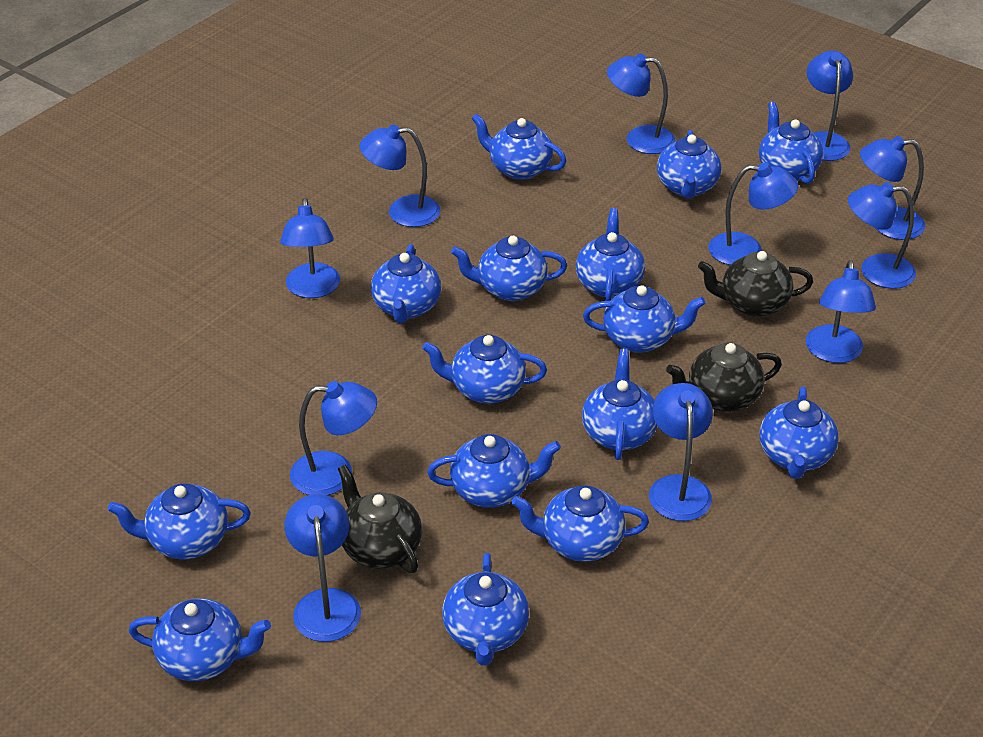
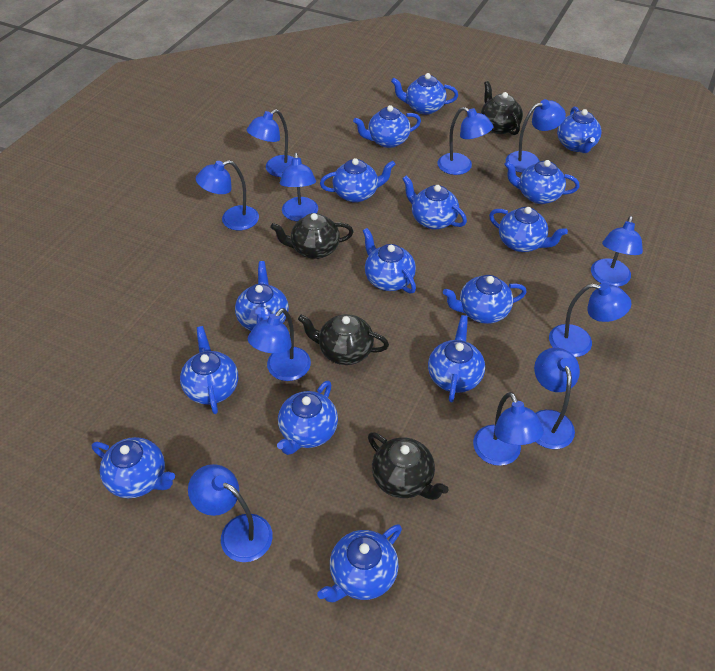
black teapot: 3 -> 4

